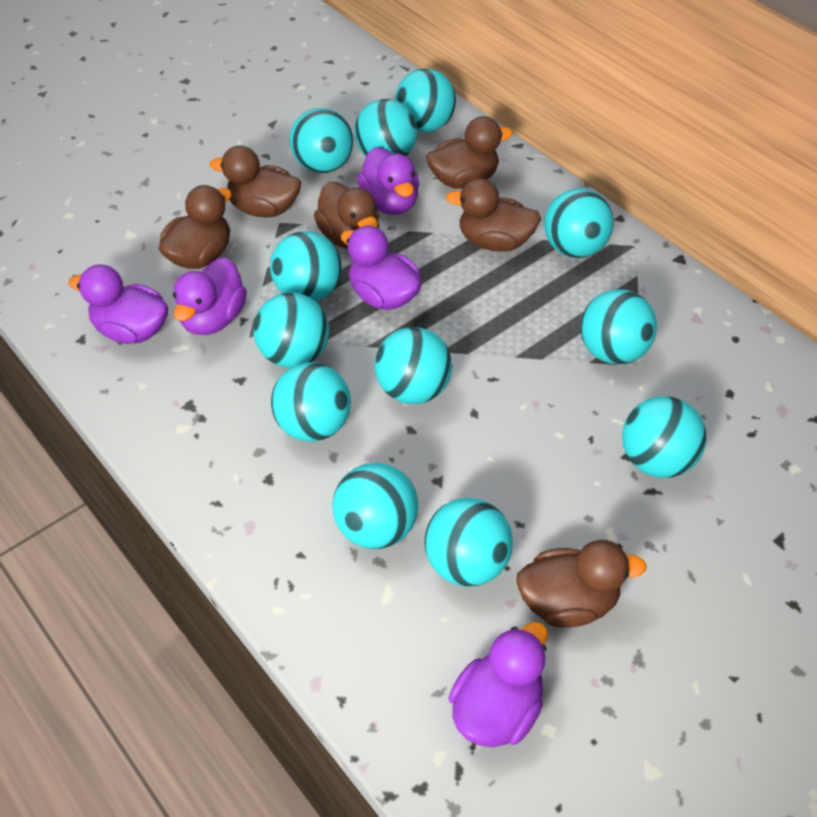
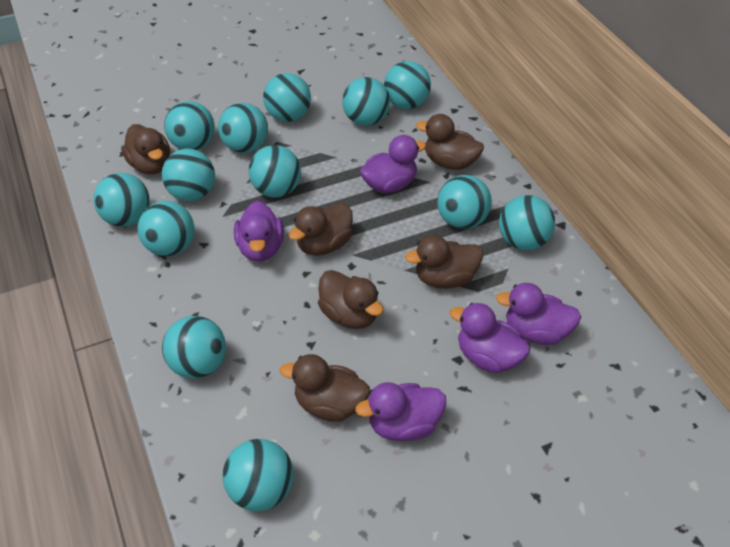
turquoise ball: 12 -> 13

